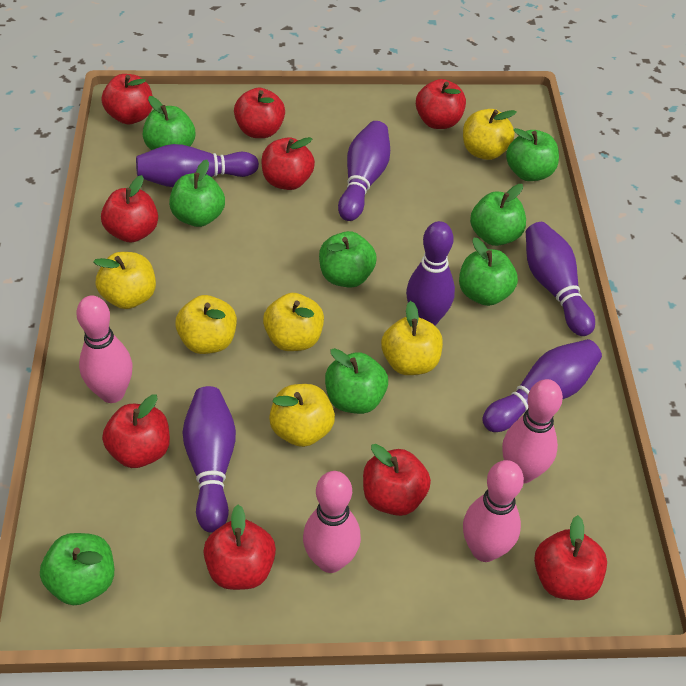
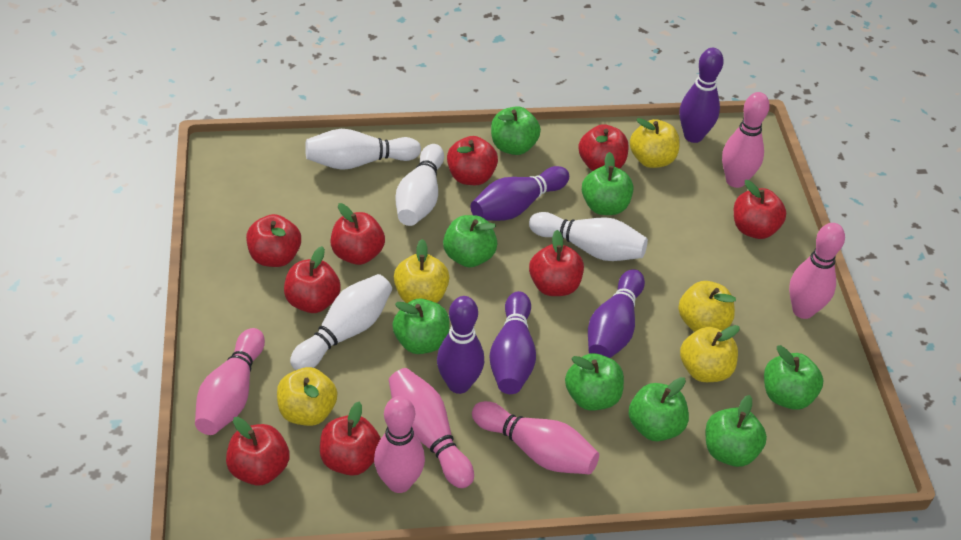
pink bowling pin: 4 -> 6
purple bowling pin: 6 -> 5
white bowling pin: 0 -> 4
yellow apple: 6 -> 5

